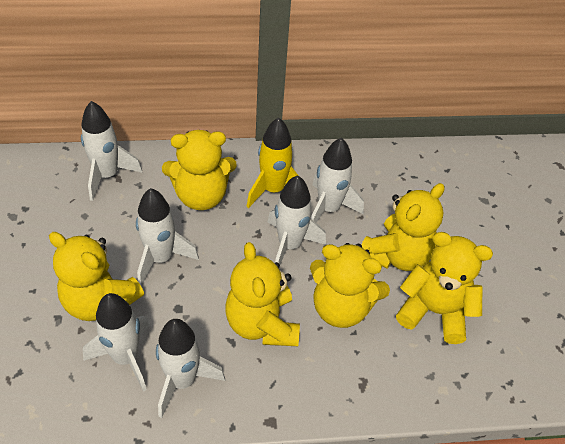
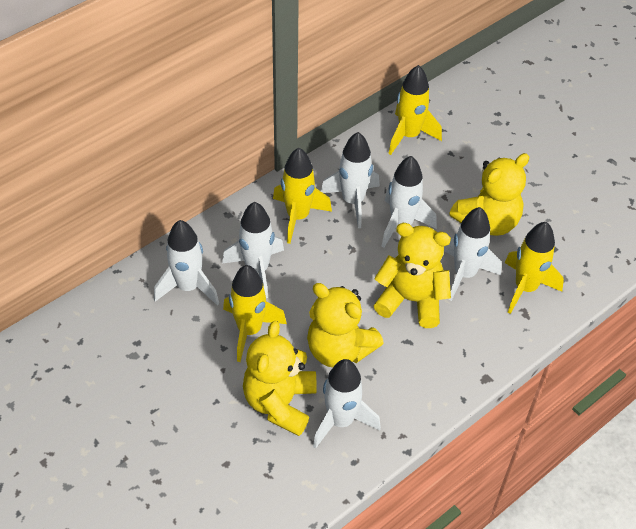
yellow rocket: 1 -> 4
yellow teddy bear: 6 -> 4

